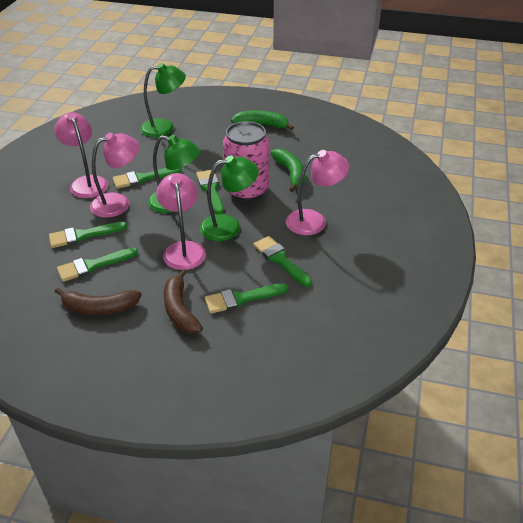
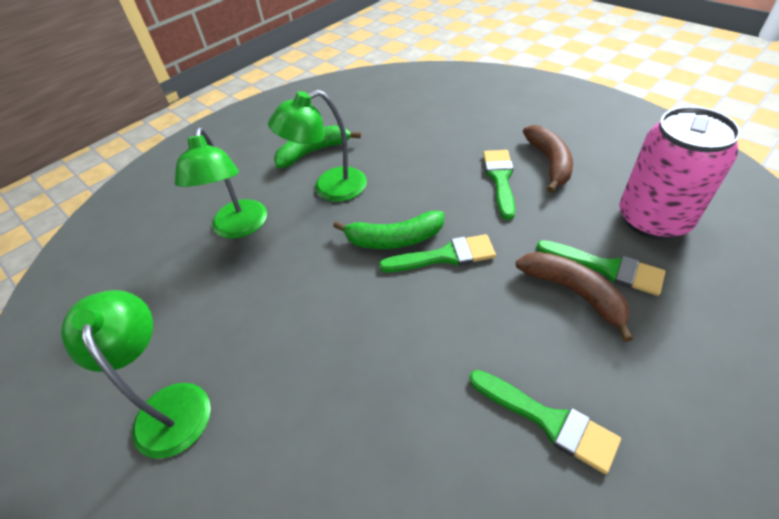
green brush: 6 -> 4
pink lamp: 4 -> 0

